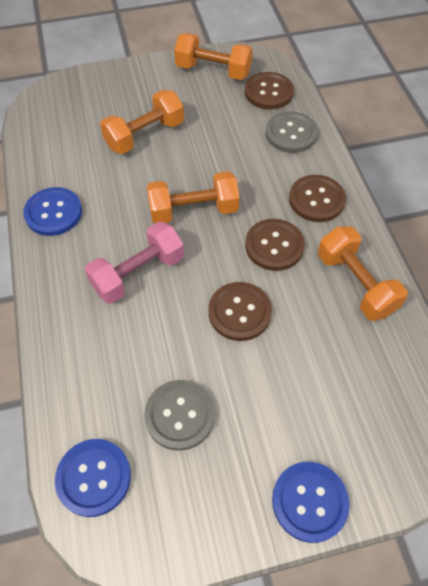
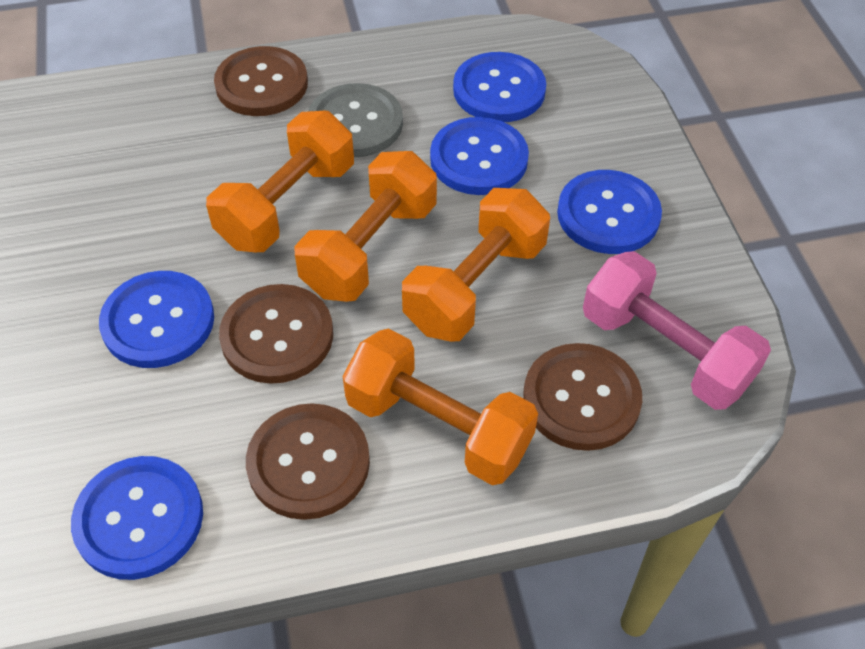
blue button: 3 -> 5
grey button: 2 -> 1

